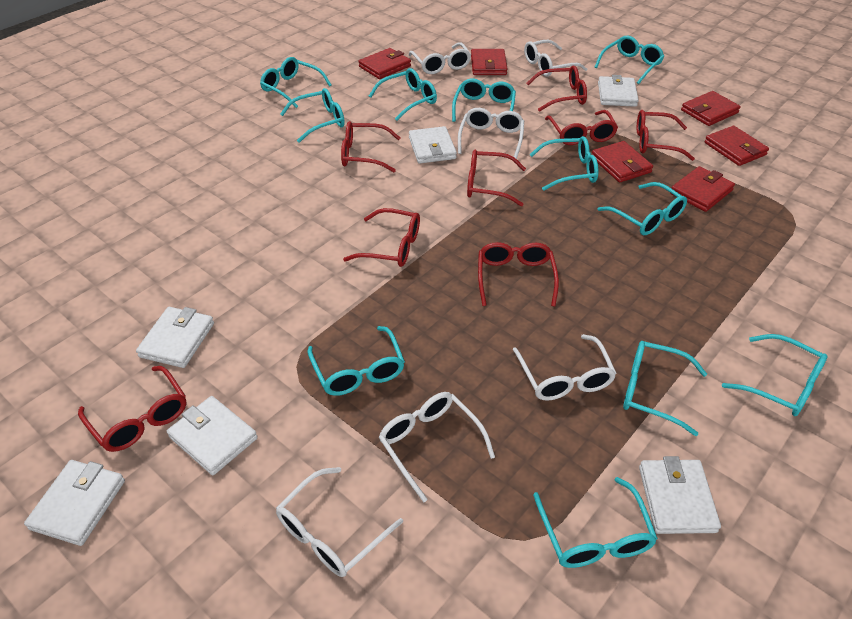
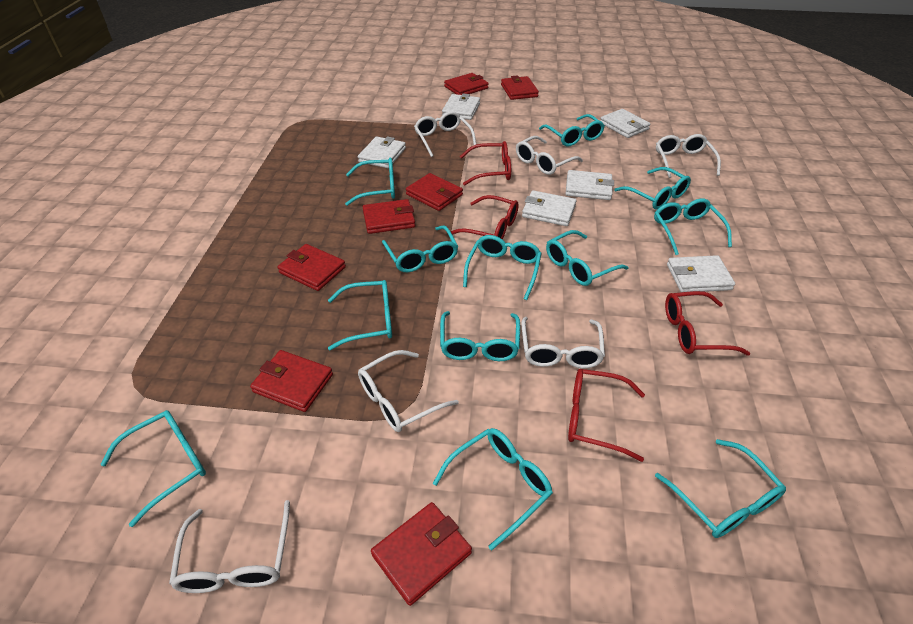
red glasses: 8 -> 4
red wallet: 6 -> 7
turquoise glasses: 11 -> 12

